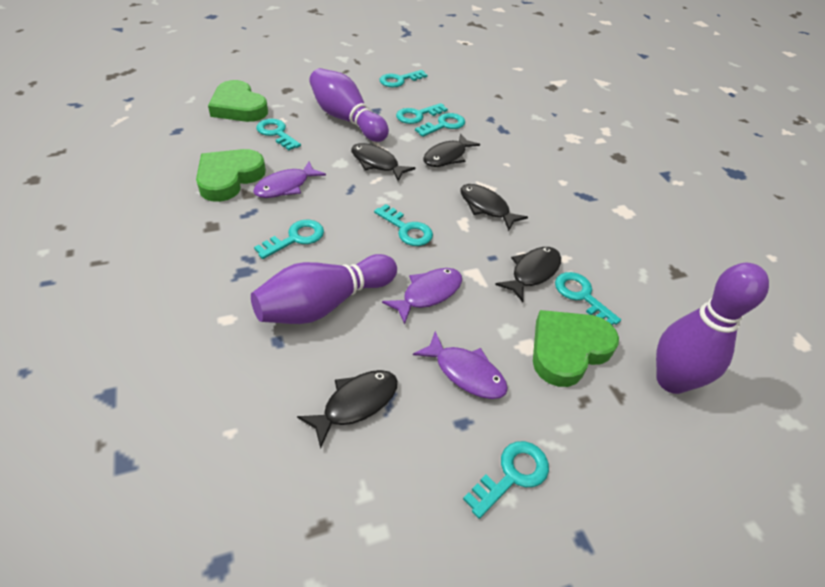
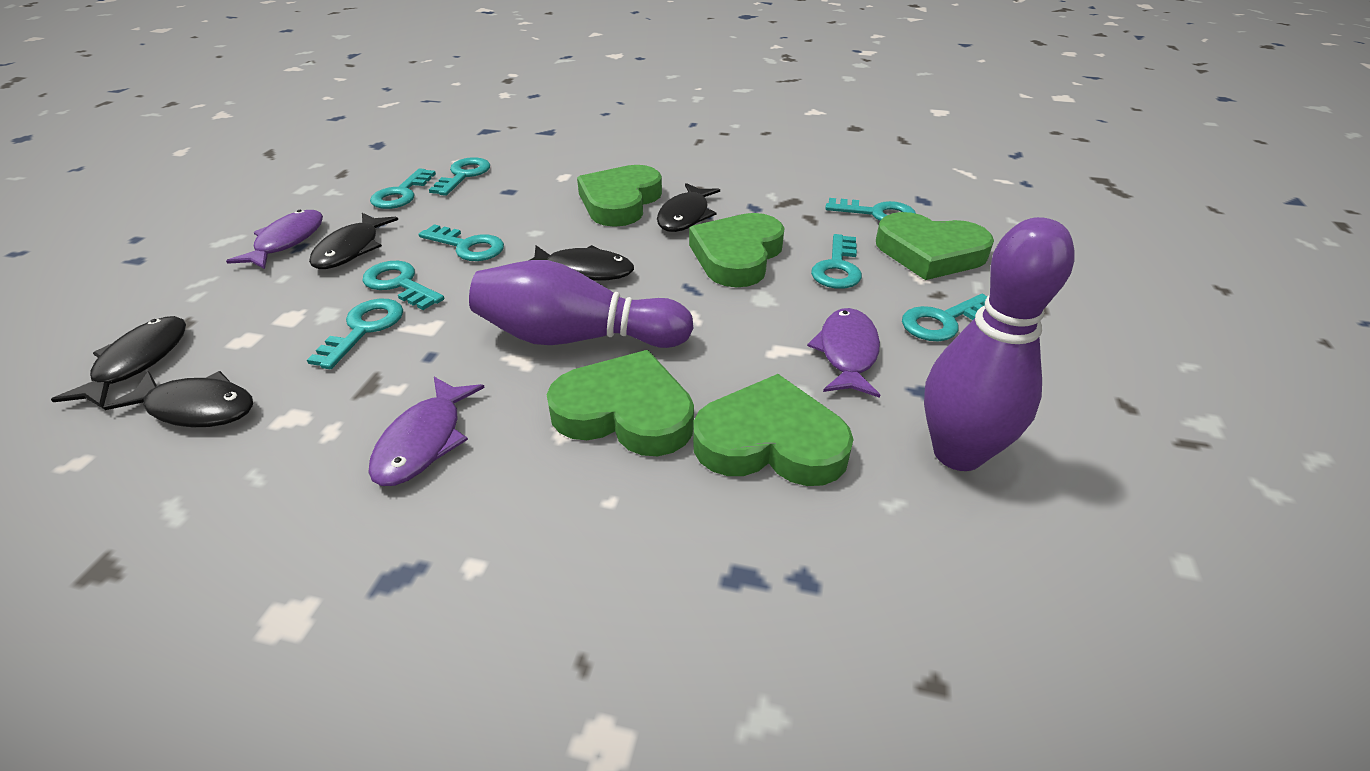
green heart: 3 -> 5
purple bowling pin: 3 -> 2

